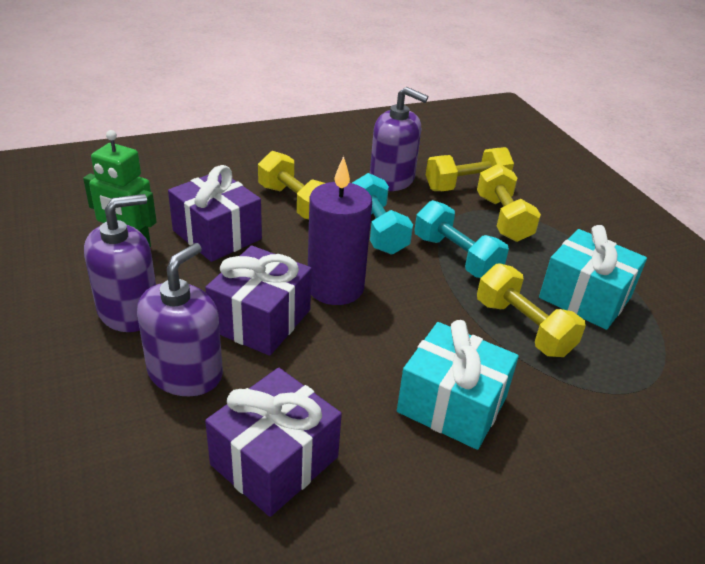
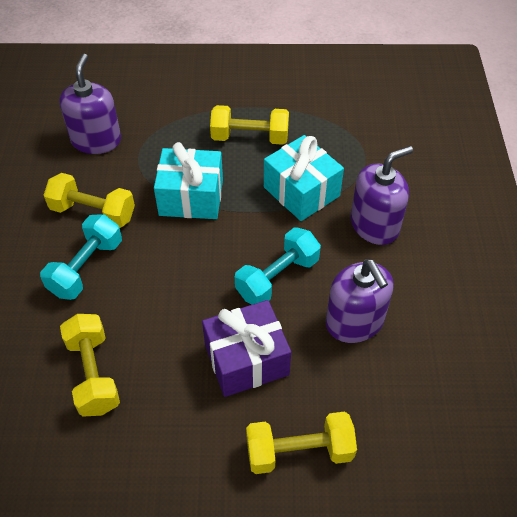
green robot: 1 -> 0
purple candle: 1 -> 0
purple gift: 3 -> 1

